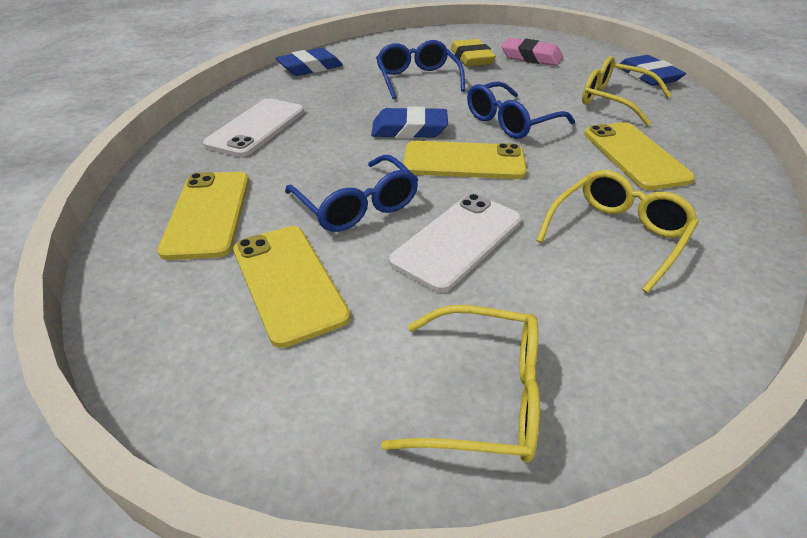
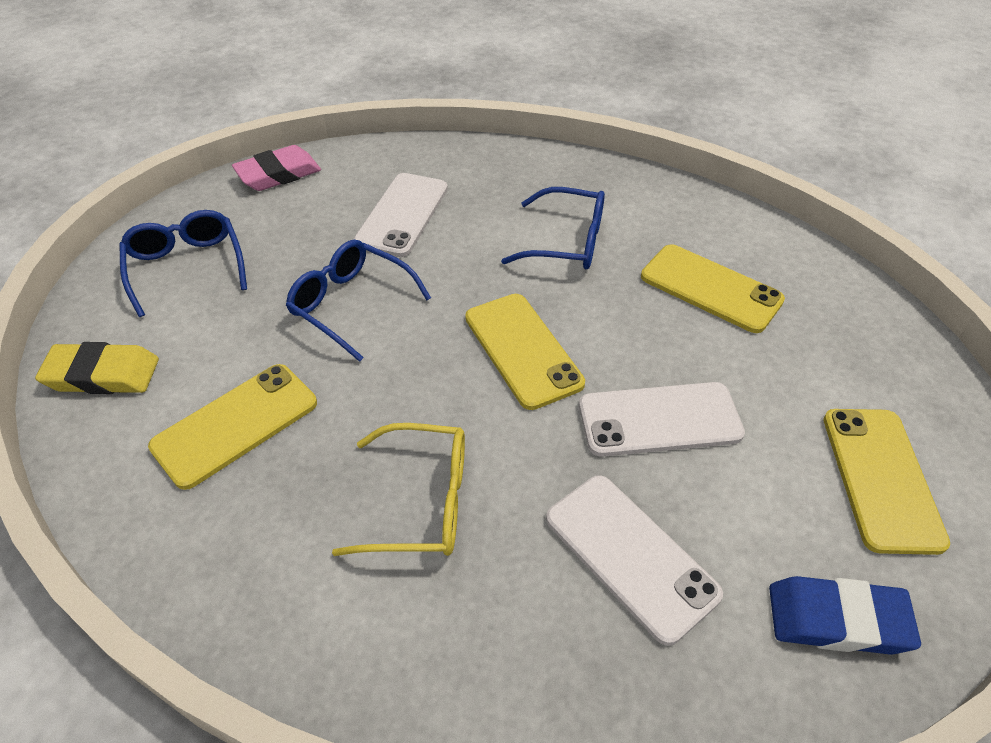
blue eraser: 3 -> 1
white phone: 2 -> 3
yellow glasses: 3 -> 1

